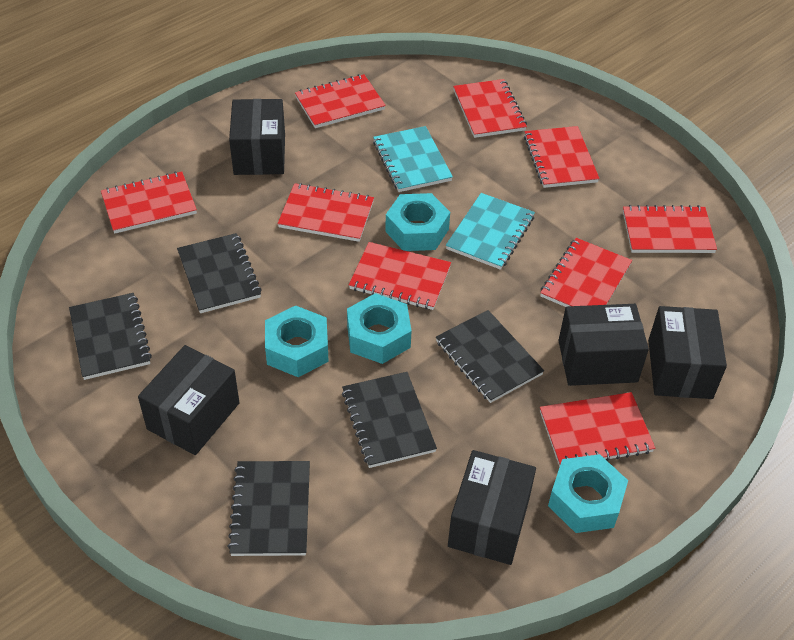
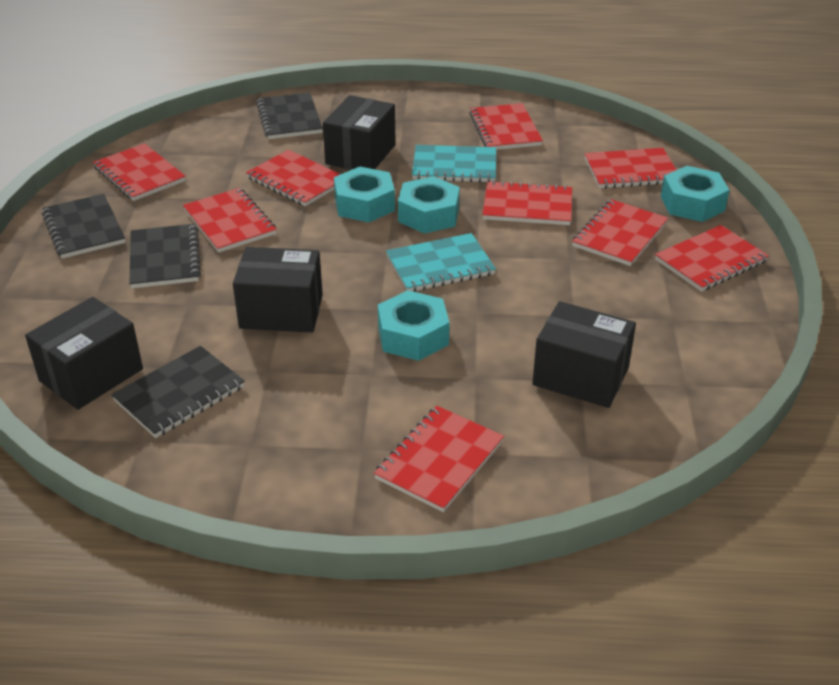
black box: 5 -> 4
black notebook: 5 -> 4

